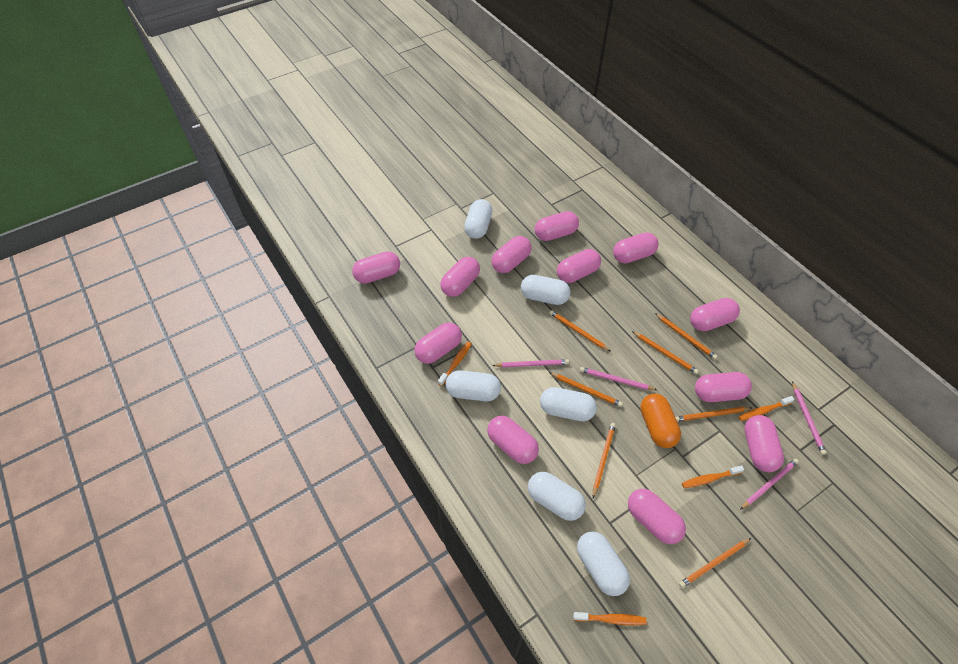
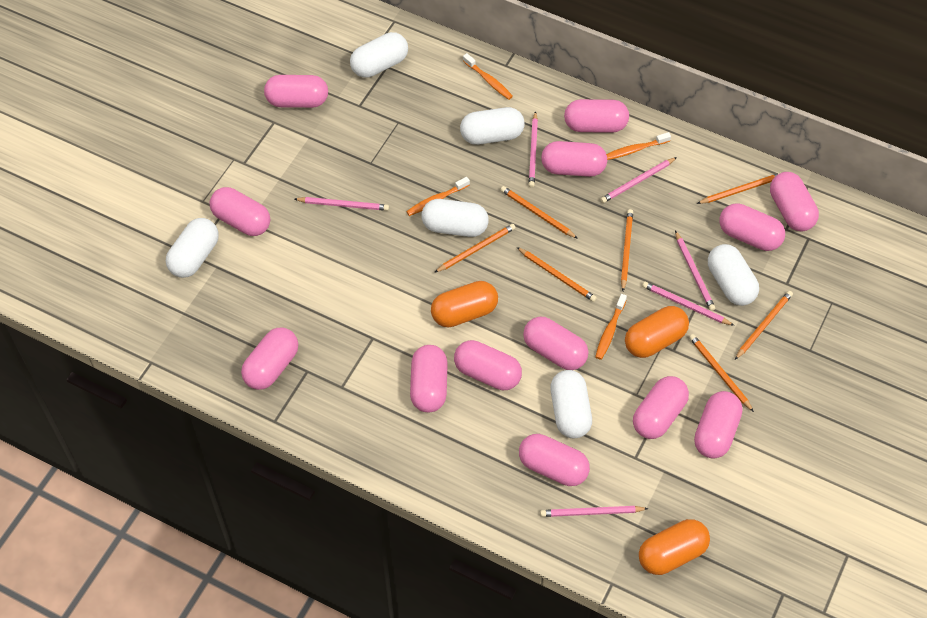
orange capsule: 1 -> 3
pink capsule: 12 -> 13
pink pencil: 4 -> 6

